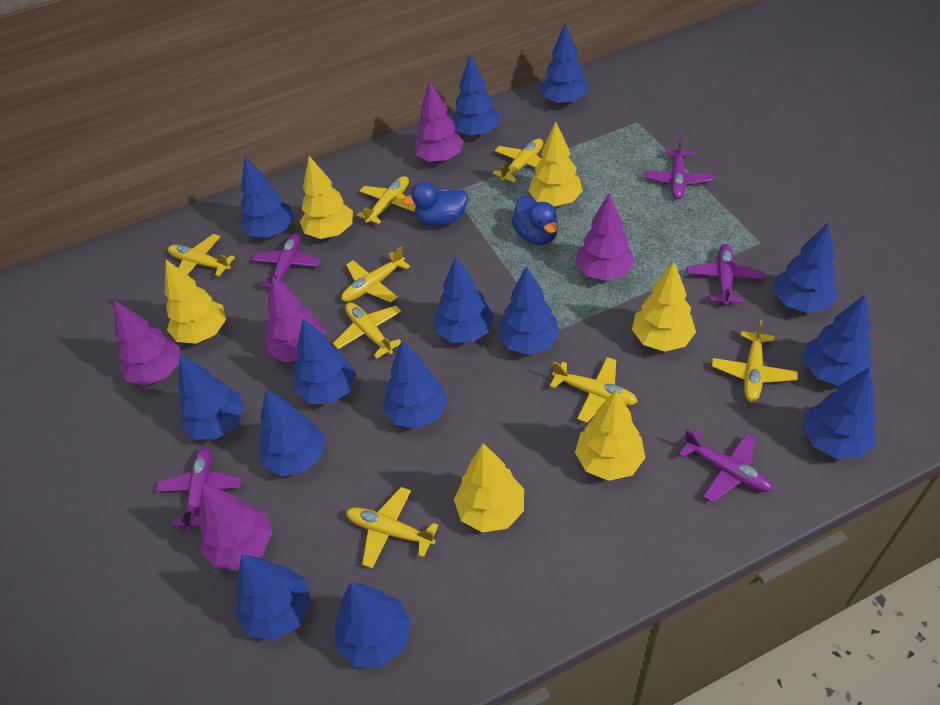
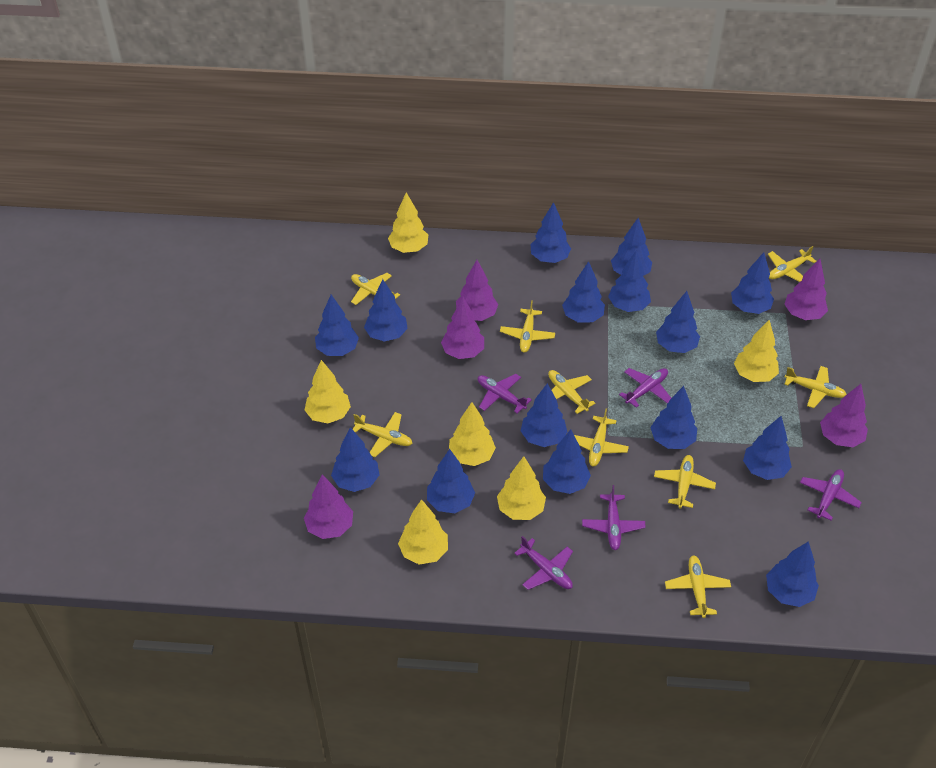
blue duck: 2 -> 0
blue tree: 14 -> 15
yellow plane: 8 -> 9

